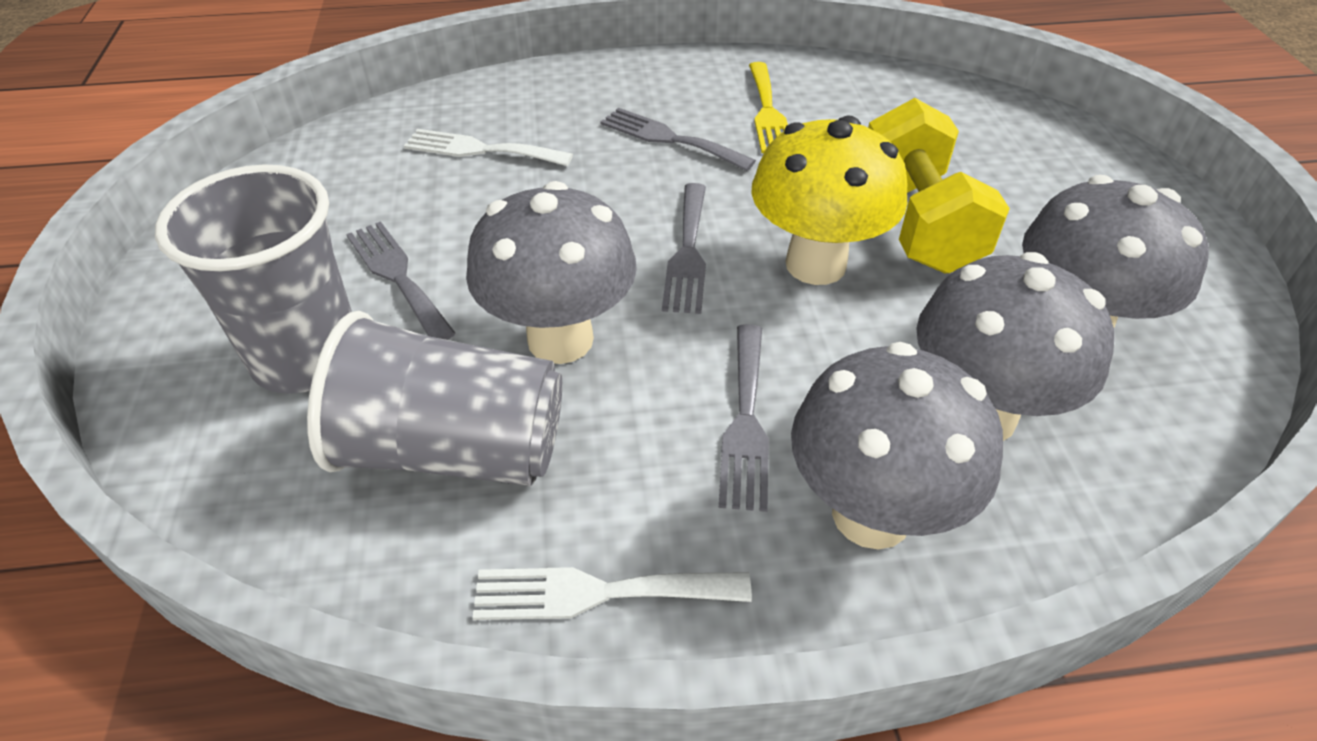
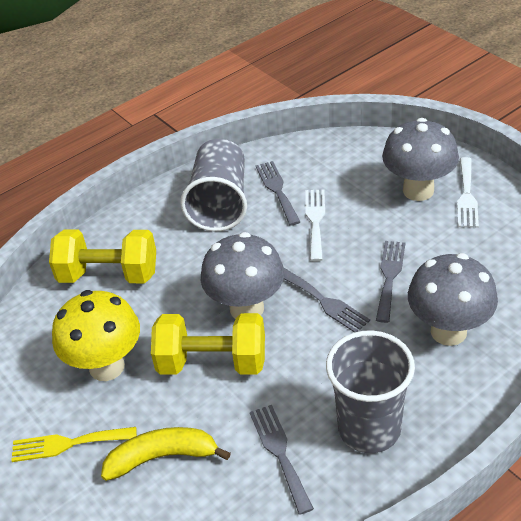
grey mushroom: 4 -> 3
yellow banana: 0 -> 1
yellow dumbbell: 1 -> 2

